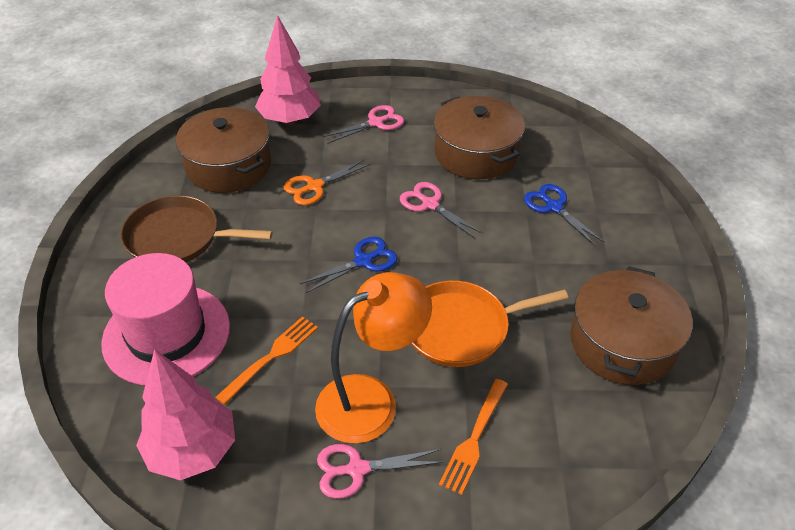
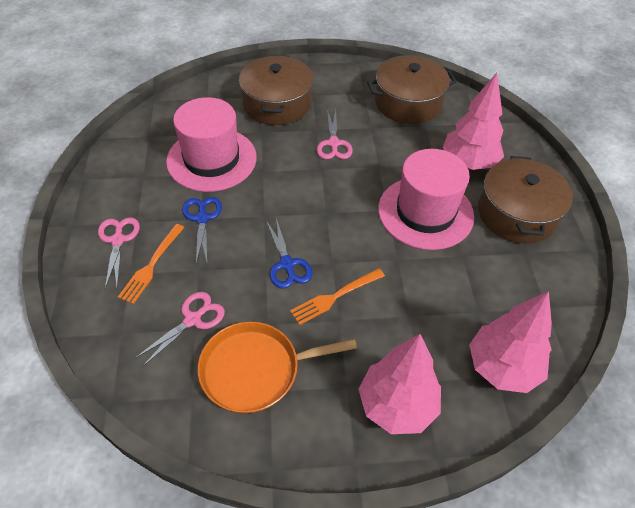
brown pan: 1 -> 0
orange lamp: 1 -> 0
orange scissors: 1 -> 0
pink hat: 1 -> 2
pink tree: 2 -> 3

